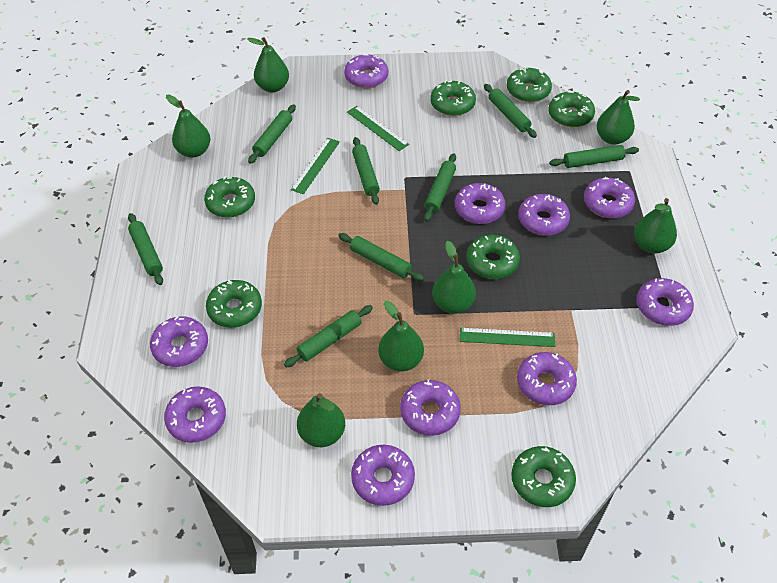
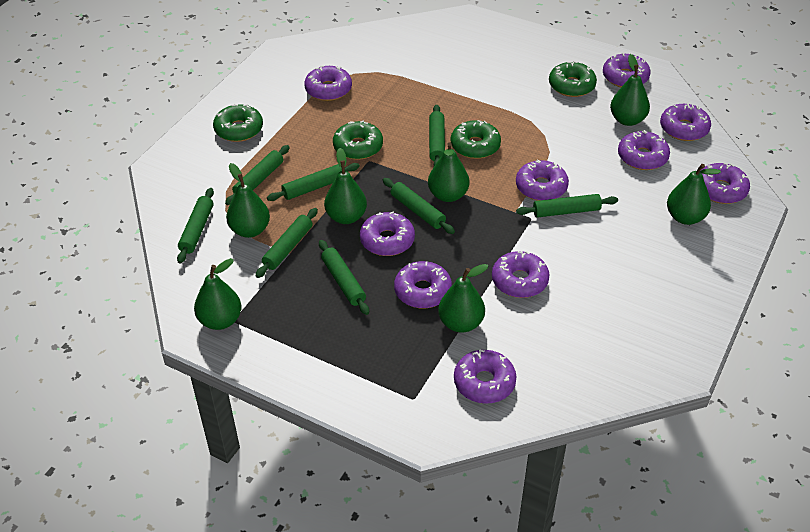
green donut: 7 -> 4
green ruler: 3 -> 0

